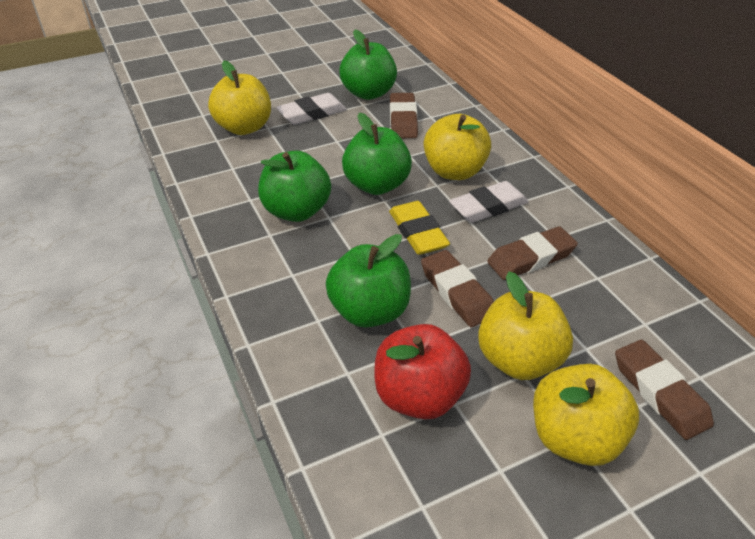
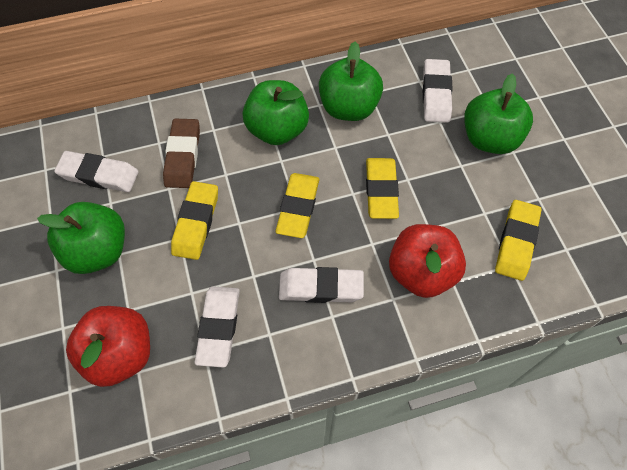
brown eraser: 4 -> 1
red apple: 1 -> 2
white eraser: 2 -> 4
yellow apple: 4 -> 0
yellow eraser: 1 -> 4

